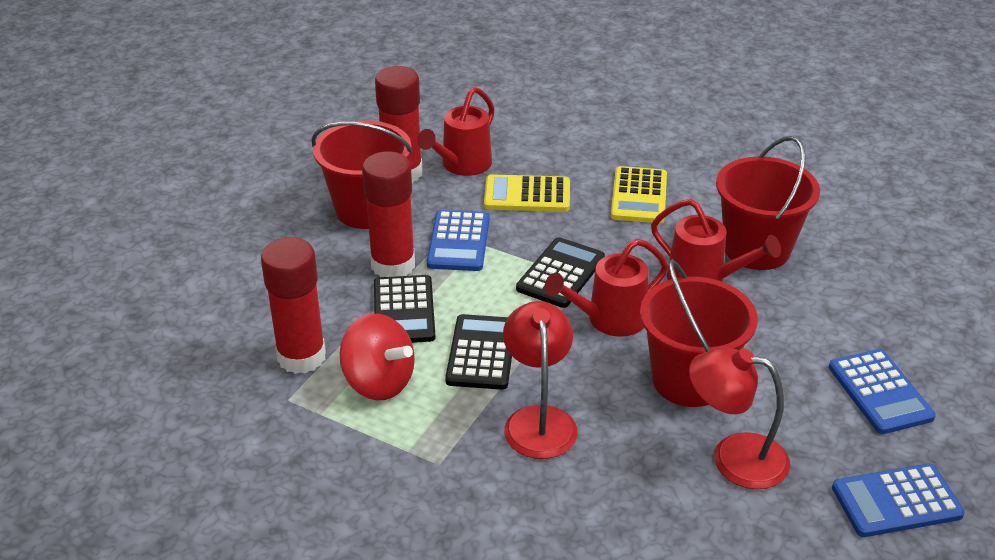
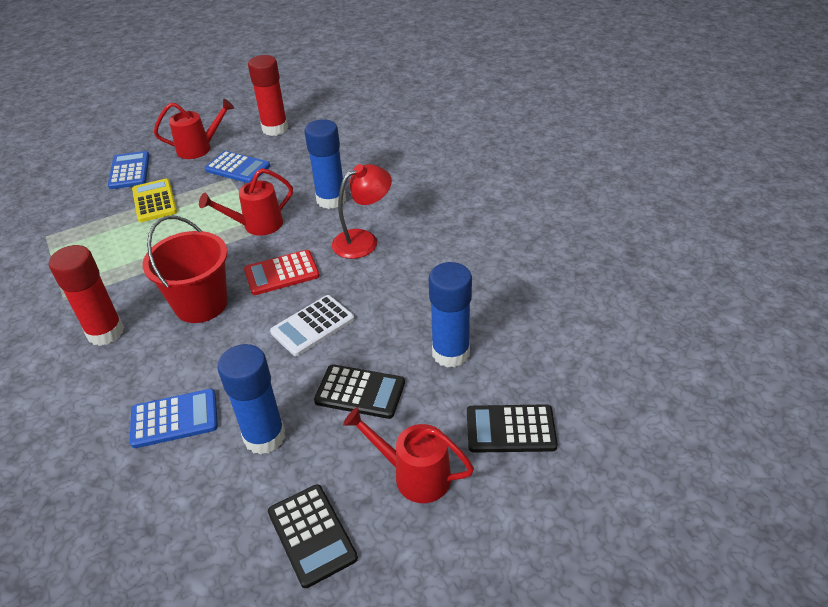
blue glue stick: 0 -> 3
red bucket: 3 -> 1
red calculator: 0 -> 1
red glue stick: 3 -> 2
red lamp: 2 -> 1
red spinning top: 1 -> 0
white calculator: 0 -> 1
yellow calculator: 2 -> 1

